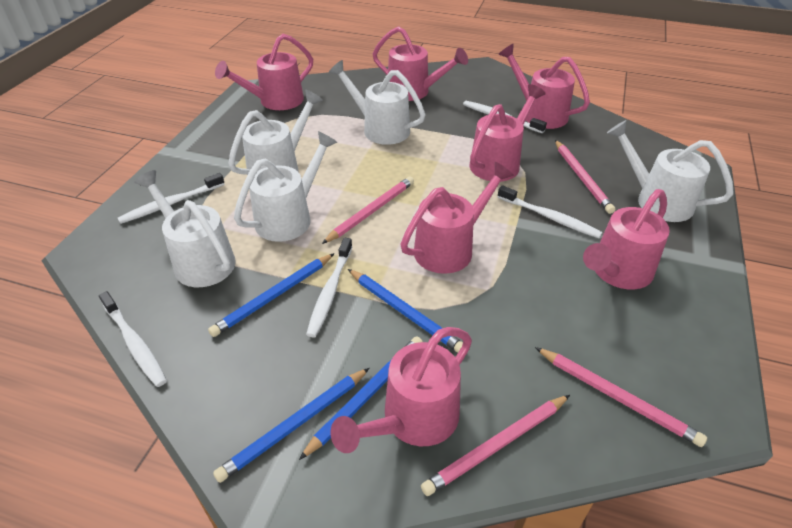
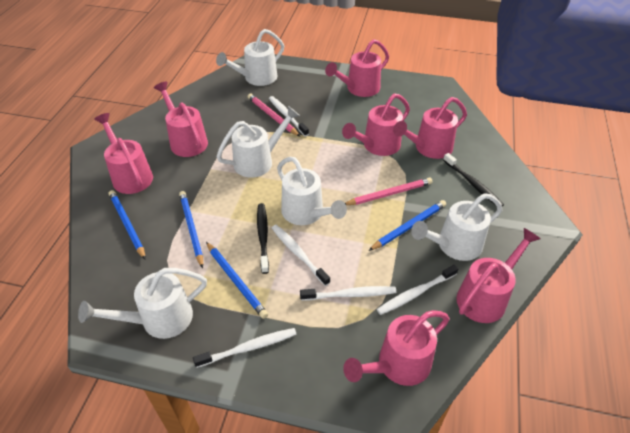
black toothbrush: 0 -> 2
pink pencil: 4 -> 2

